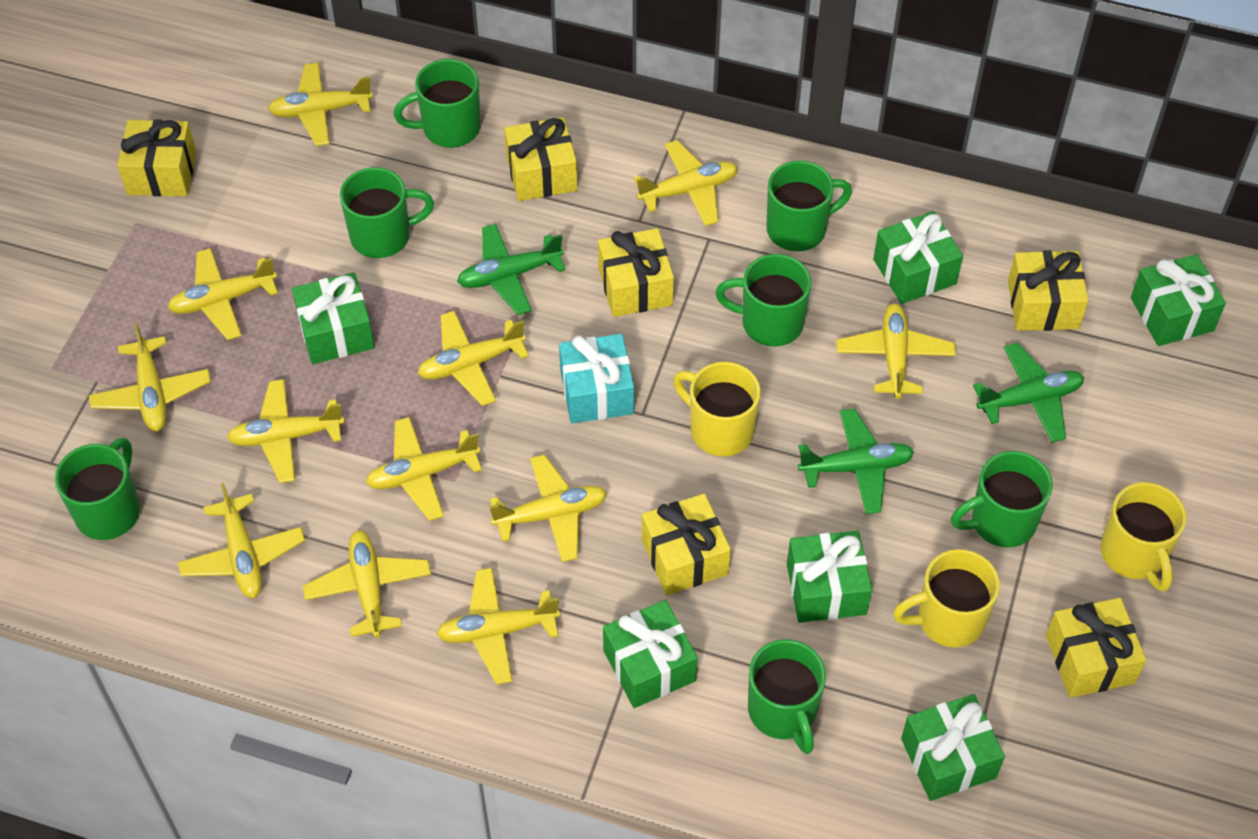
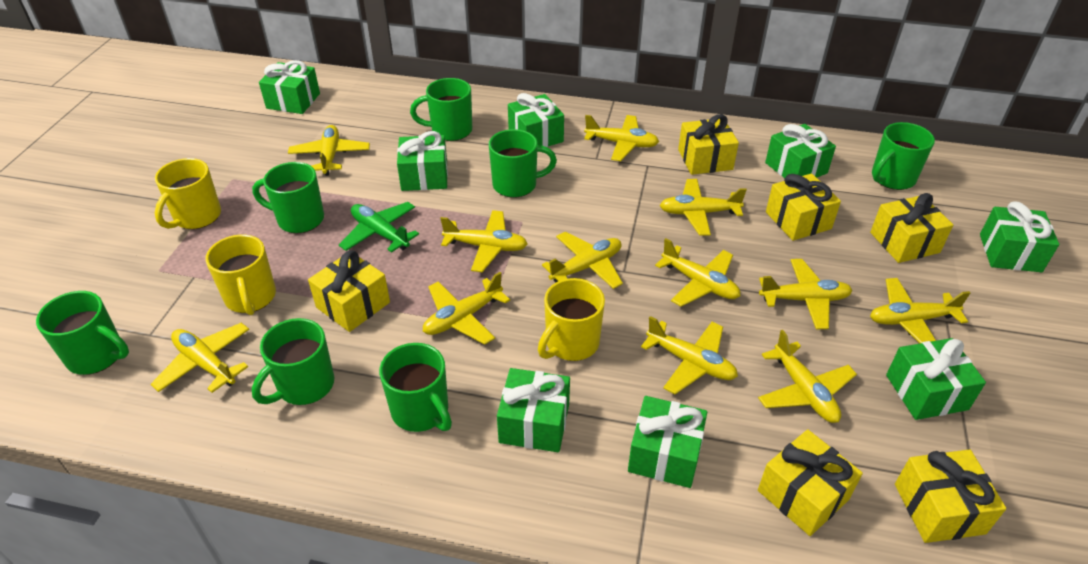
green gift: 6 -> 8
green plane: 3 -> 1
turquoise gift: 1 -> 0

